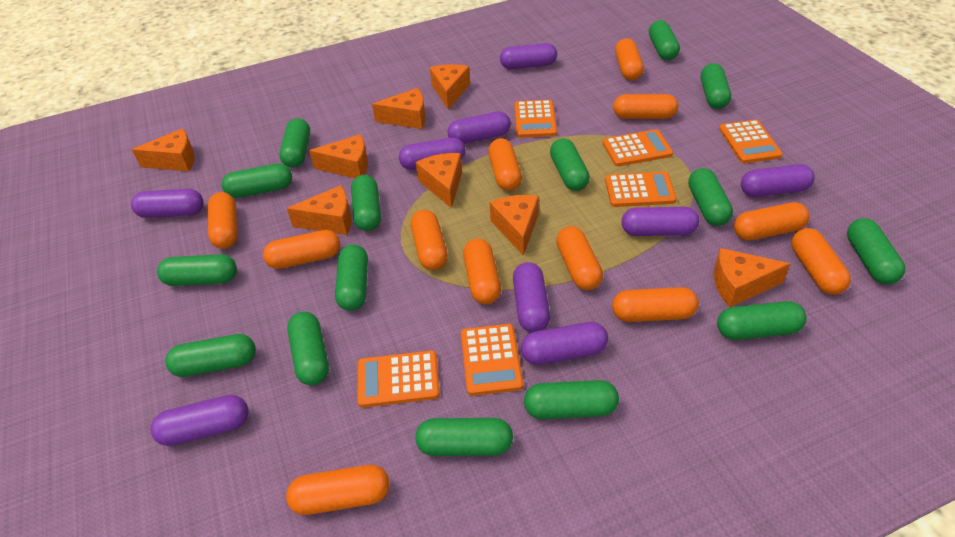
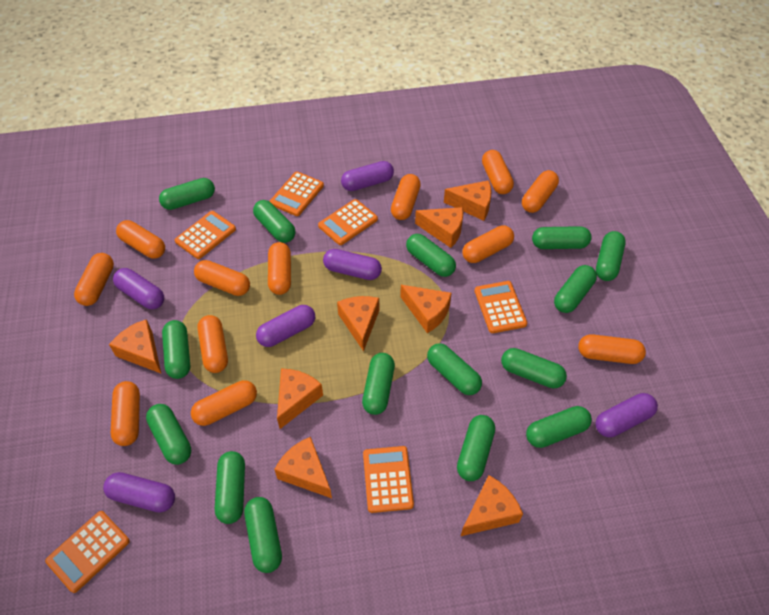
purple capsule: 9 -> 6

